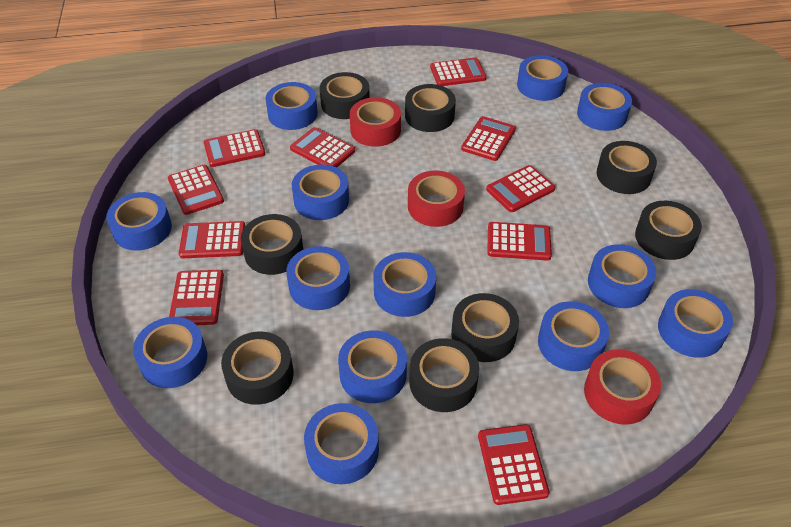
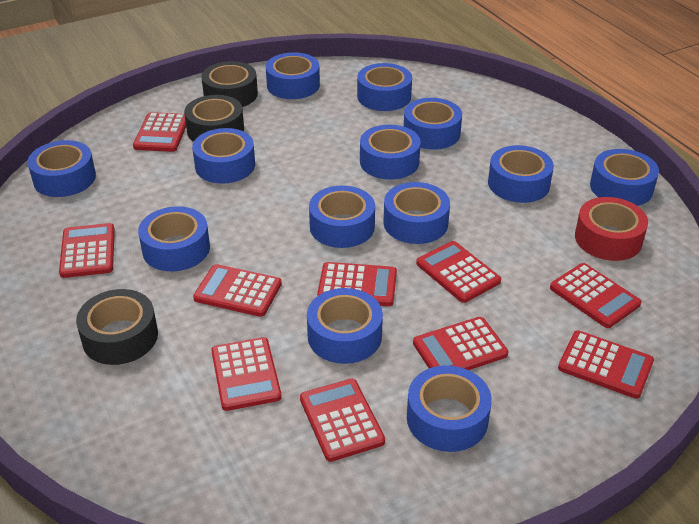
black tape: 8 -> 3
red tape: 3 -> 1

